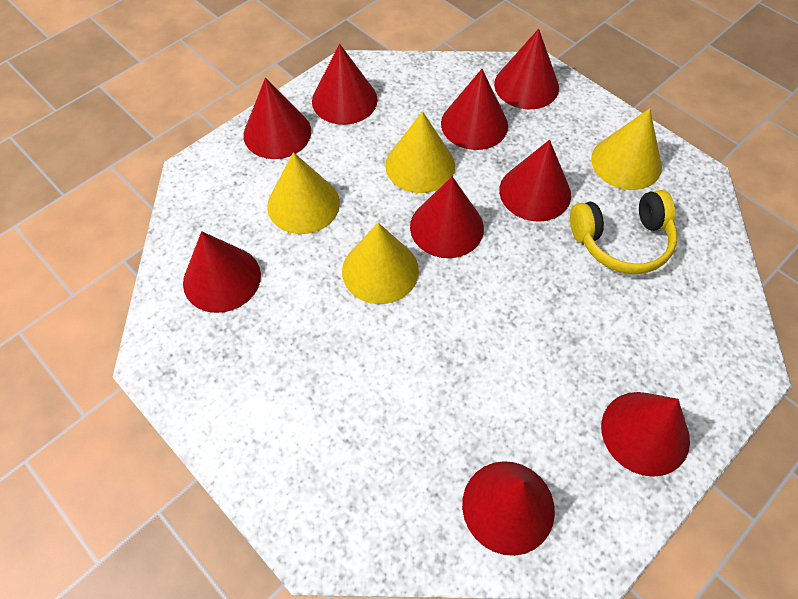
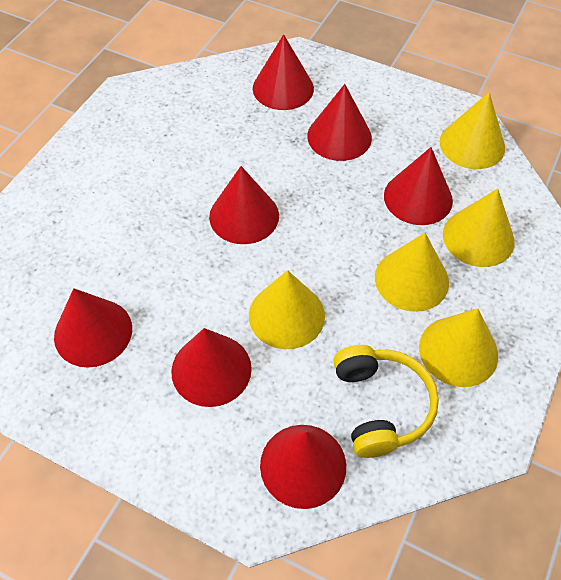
red cone: 9 -> 7
yellow cone: 4 -> 5

